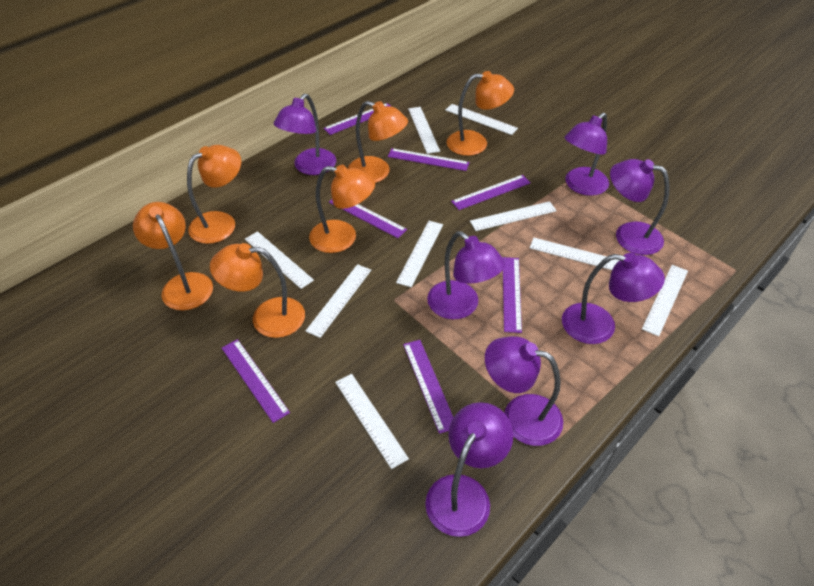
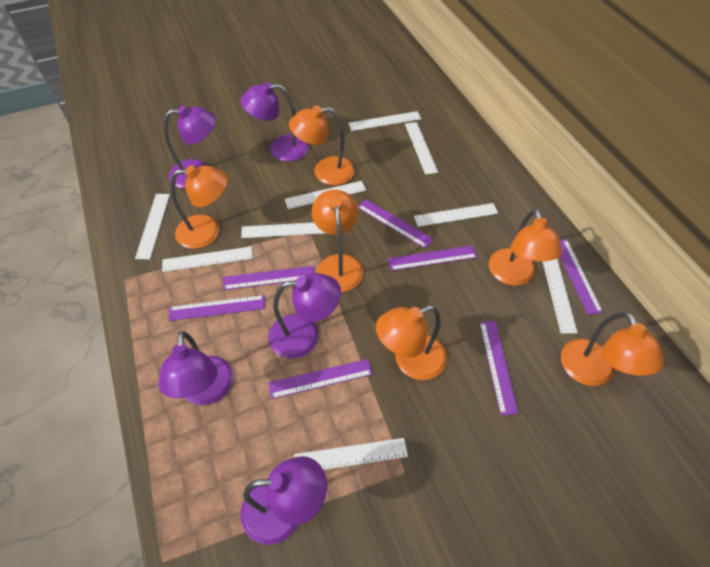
purple lamp: 7 -> 5

